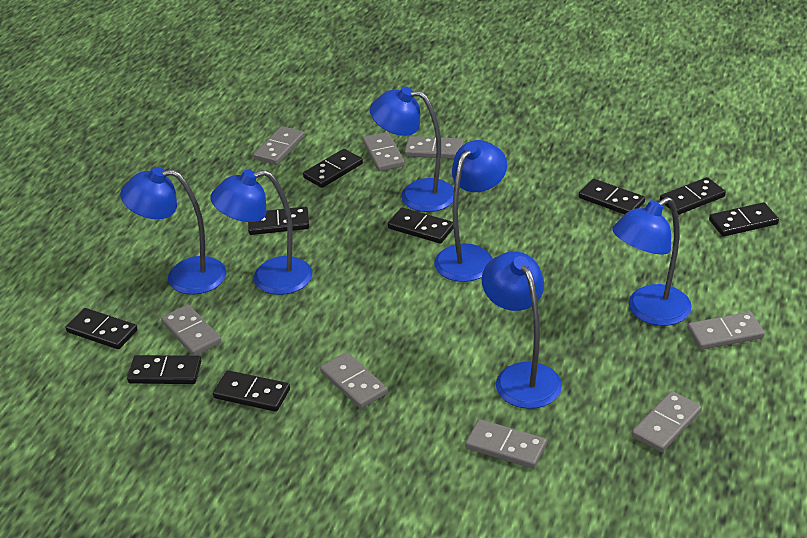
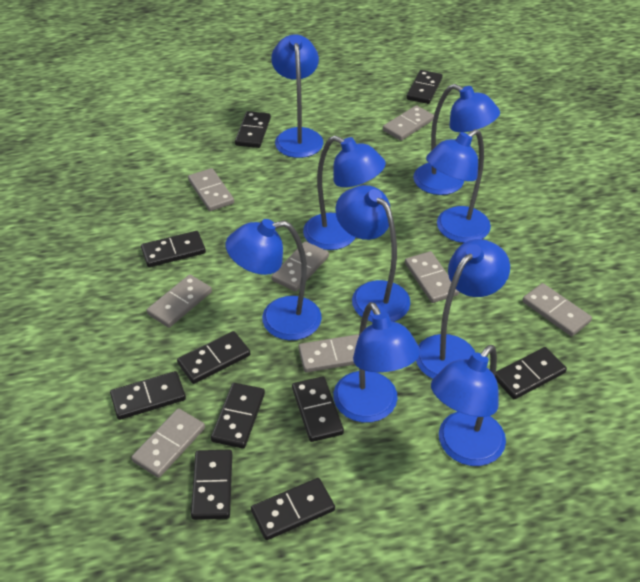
black domino: 9 -> 10
blue lamp: 6 -> 9

